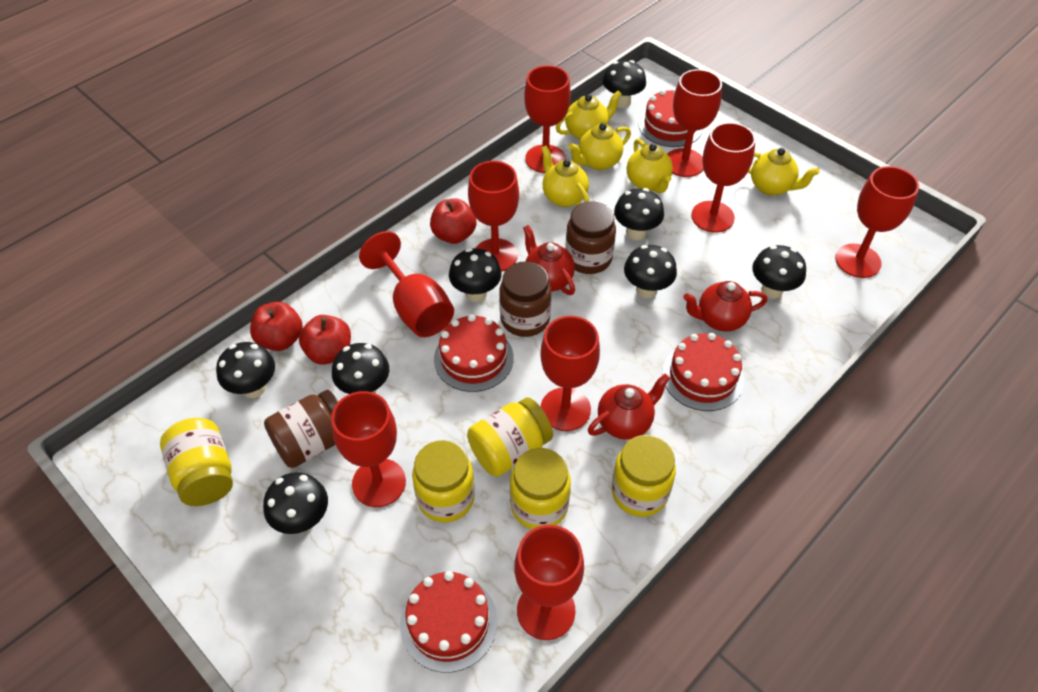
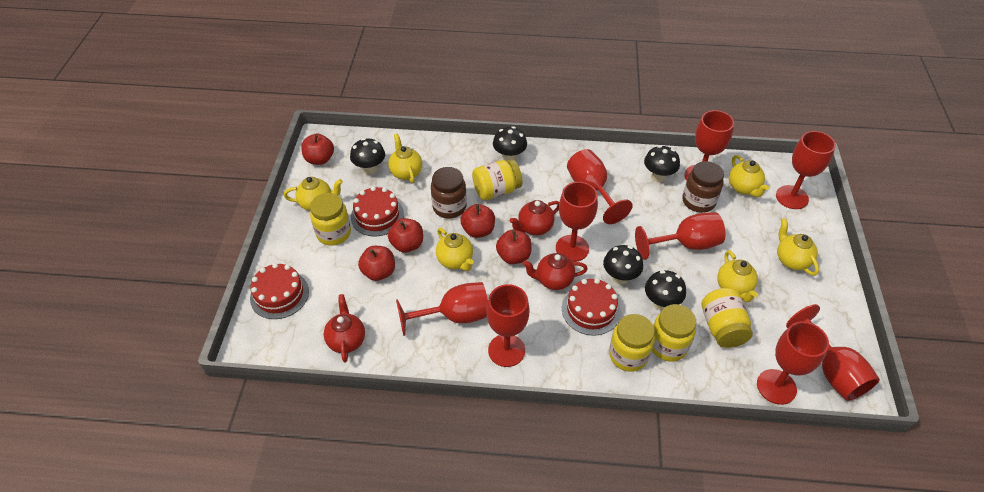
black mushroom: 8 -> 5
brown jar: 3 -> 2
red apple: 3 -> 5
red cake: 4 -> 3
yellow teapot: 5 -> 6

